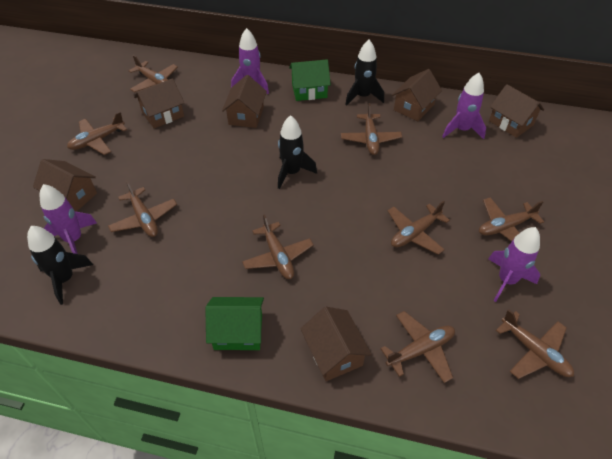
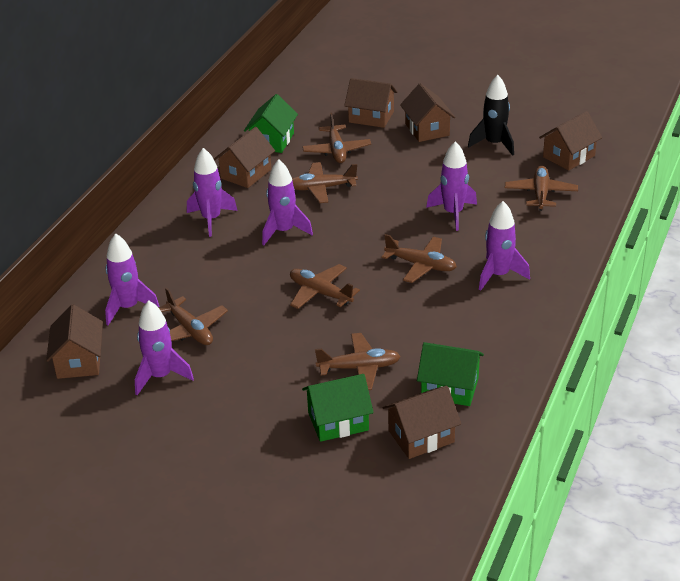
black rocket: 3 -> 1
brown plane: 9 -> 7
green house: 2 -> 3
purple rocket: 4 -> 6

